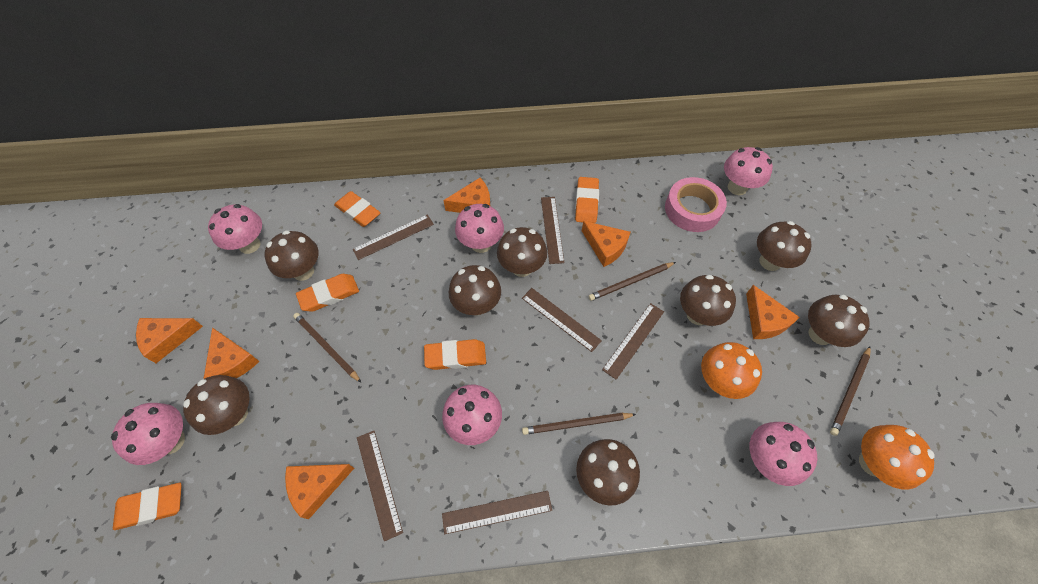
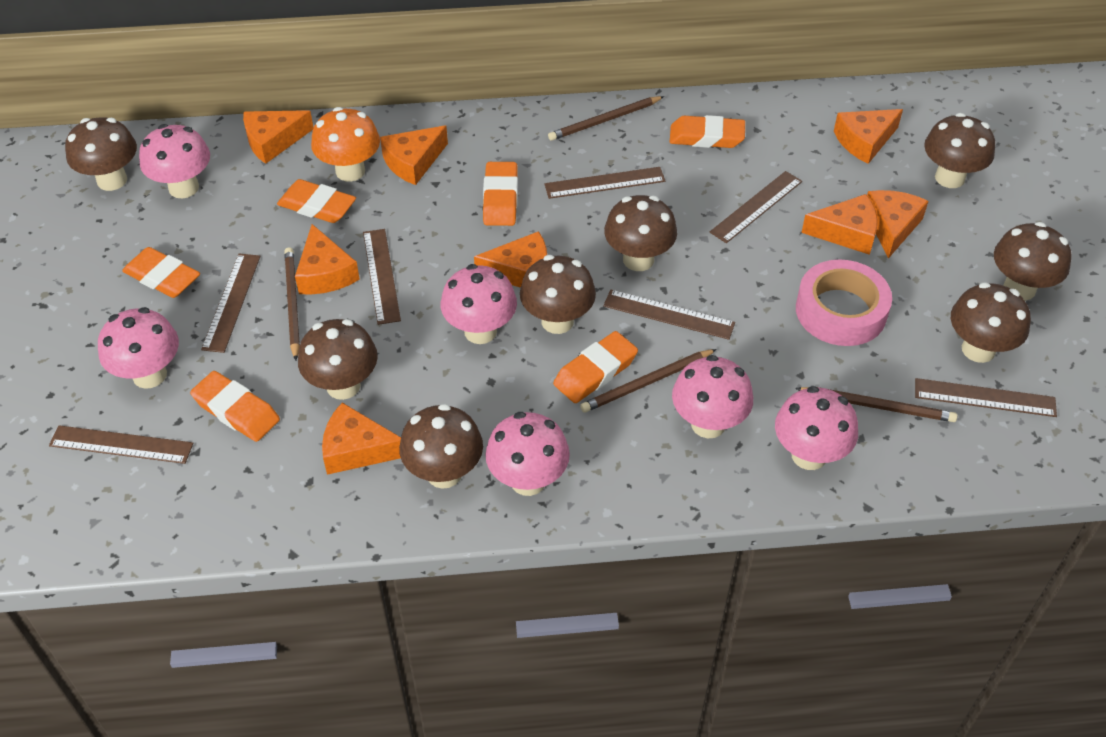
brown ruler: 6 -> 7
orange cheese: 6 -> 8
orange eraser: 5 -> 6
orange mushroom: 2 -> 1

